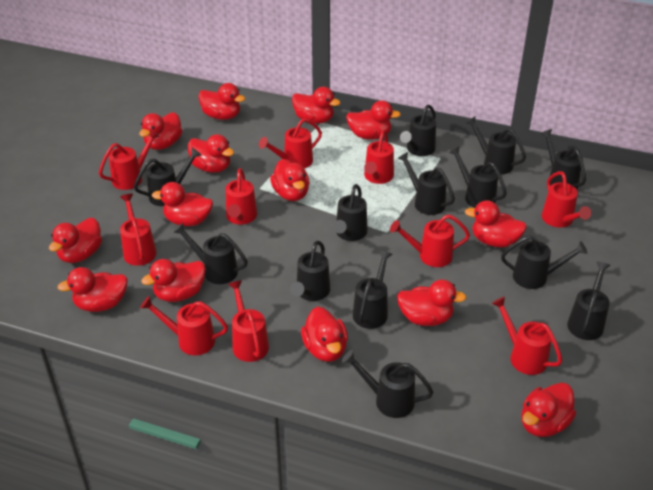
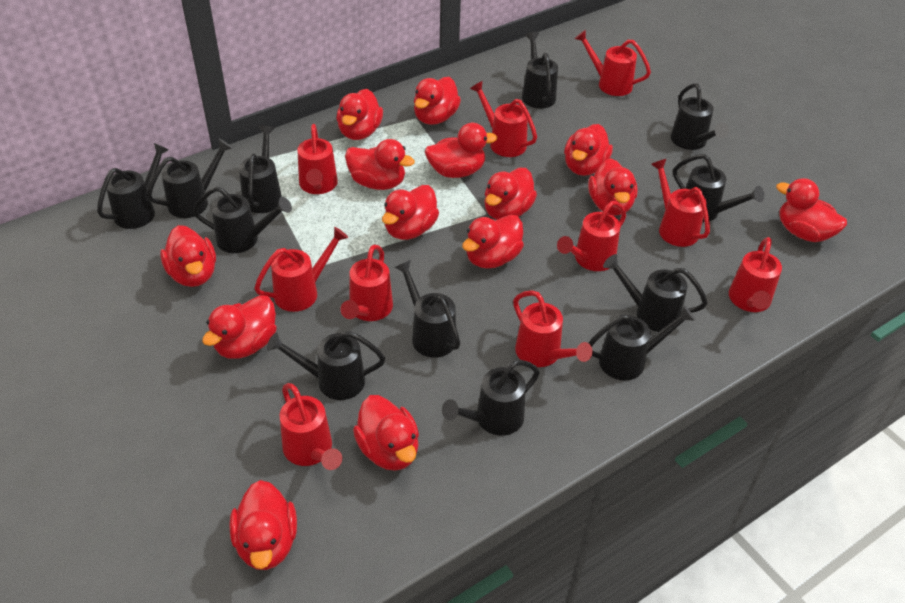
black watering can: 13 -> 12

